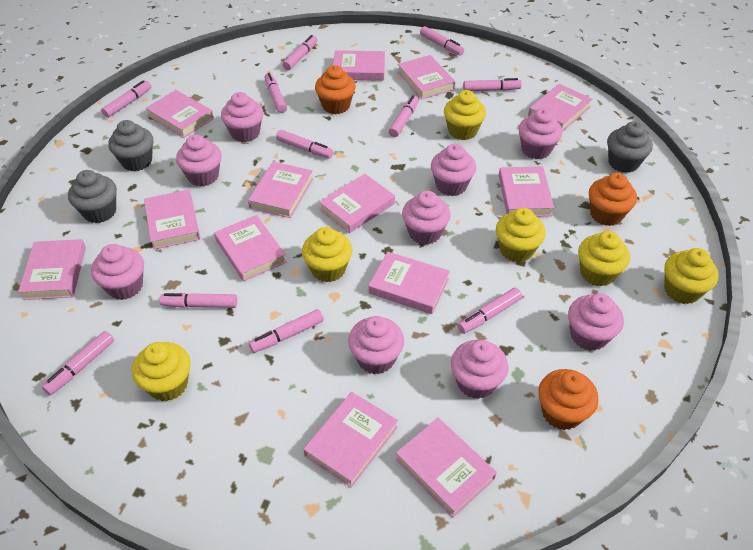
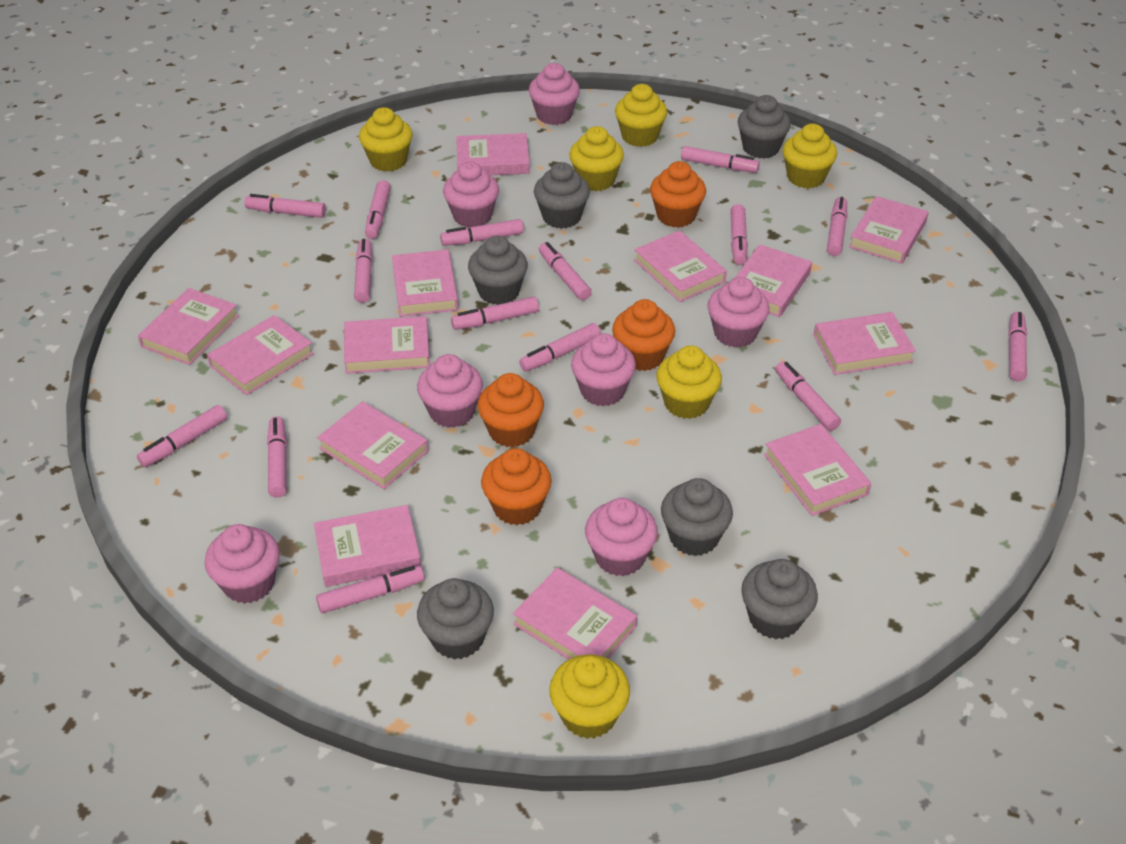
grey cupcake: 3 -> 6
orange cupcake: 3 -> 4
pink cupcake: 9 -> 7
pink marker: 11 -> 15

